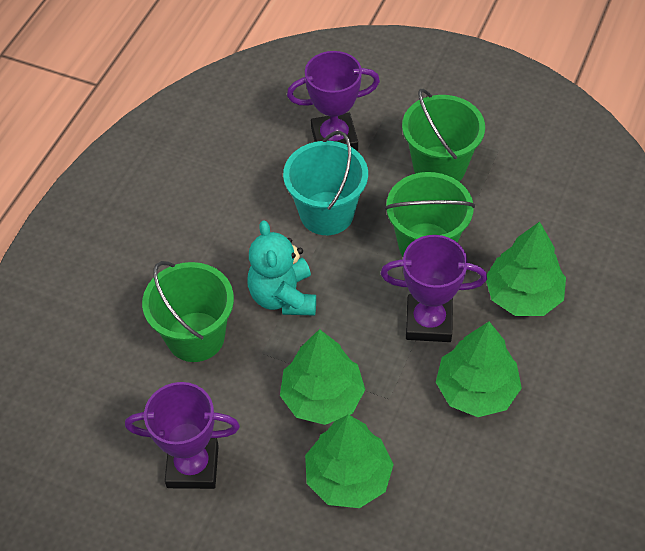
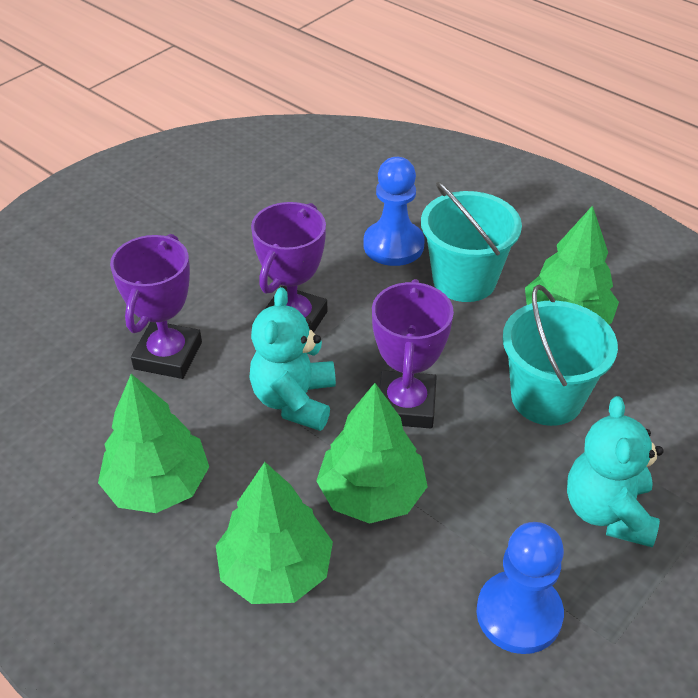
blue pawn: 0 -> 2
green bucket: 3 -> 0
turquoise bucket: 1 -> 2
turquoise teddy bear: 1 -> 2

